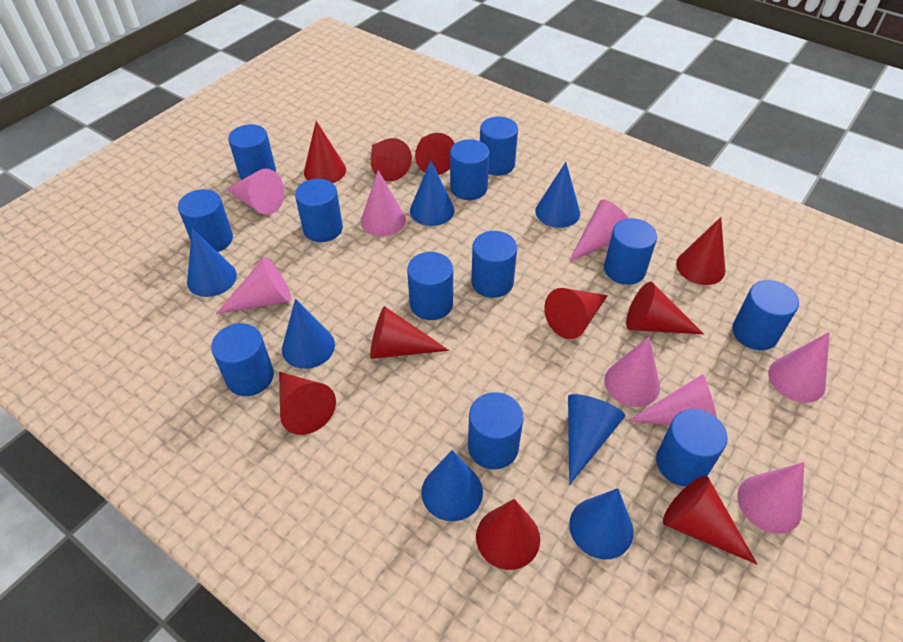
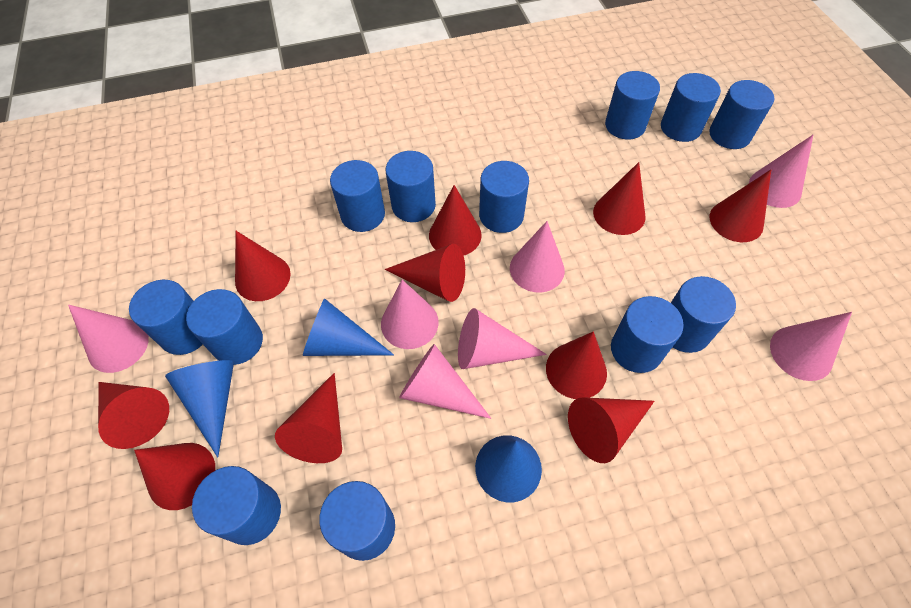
blue cone: 7 -> 3
pink cone: 8 -> 7

